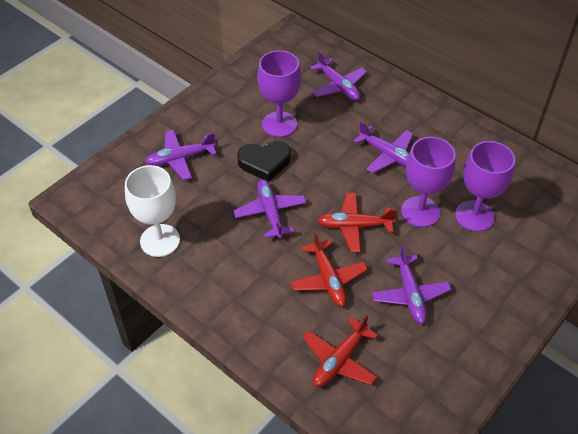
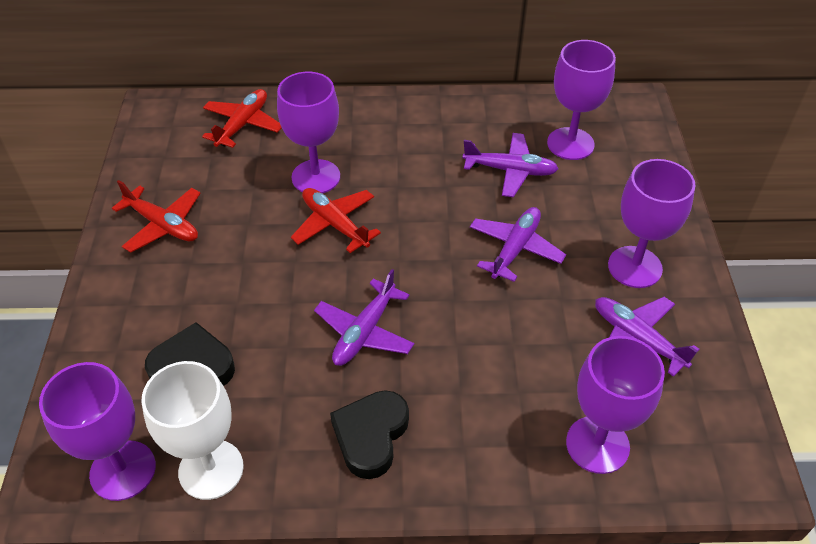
black heart: 1 -> 2
purple goblet: 3 -> 5
purple plane: 5 -> 4

